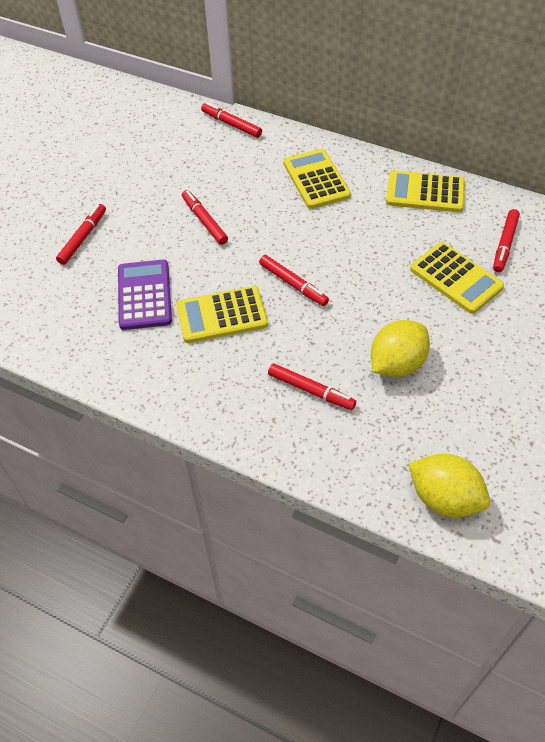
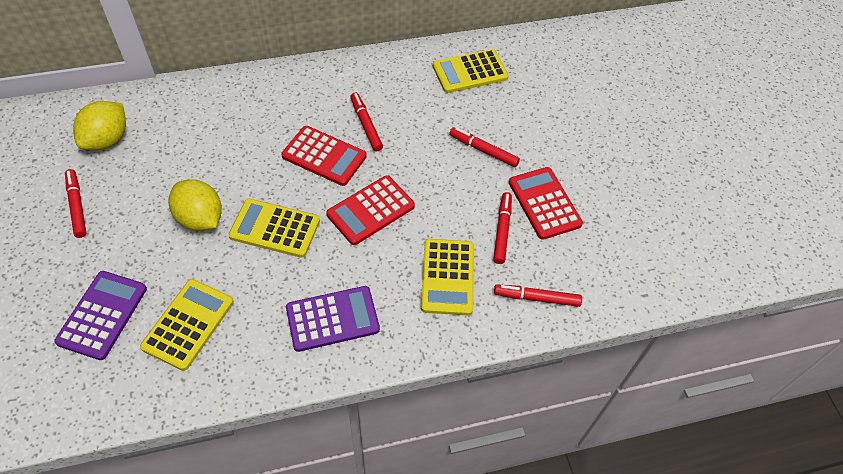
purple calculator: 1 -> 2
red calculator: 0 -> 3
red marker: 6 -> 5

